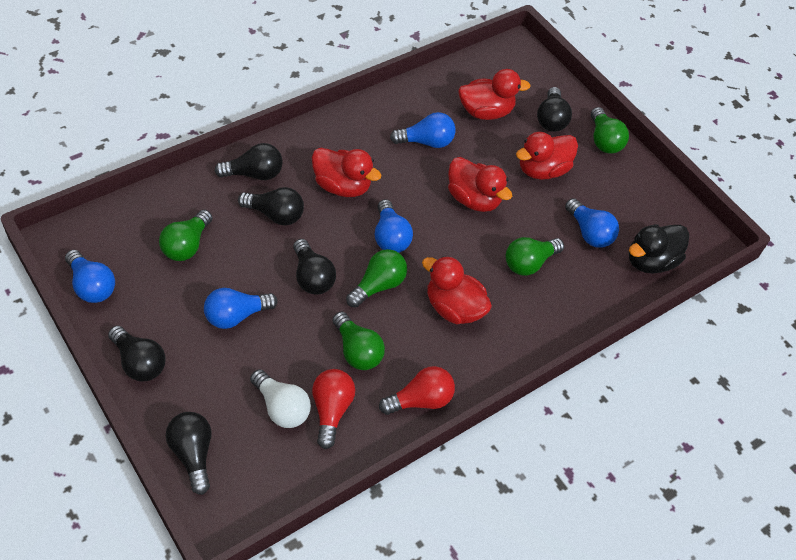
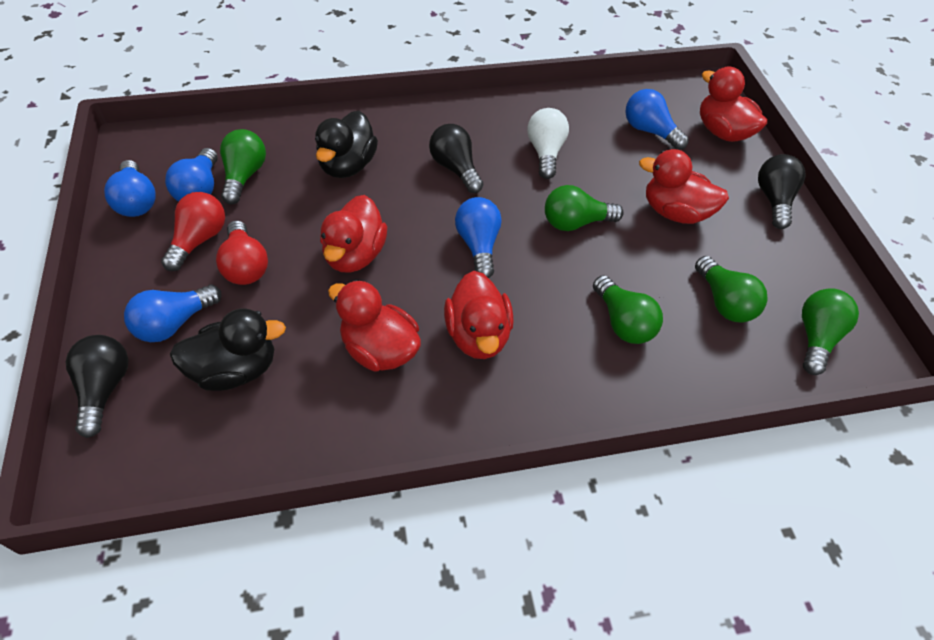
black duck: 1 -> 2
black light bulb: 6 -> 3

